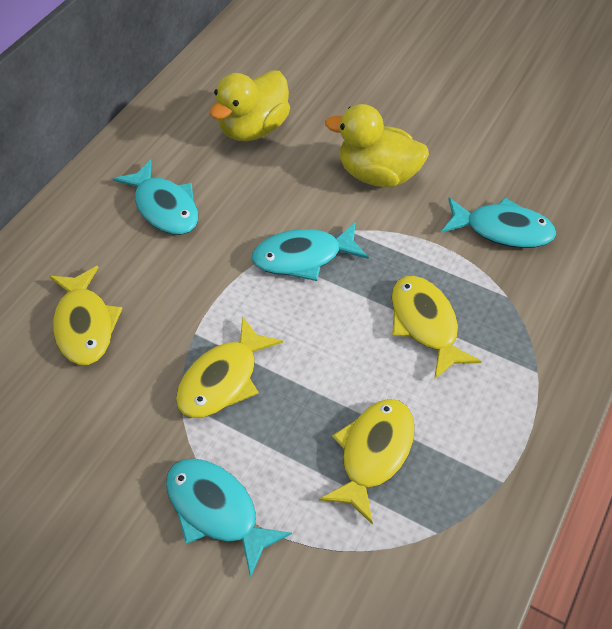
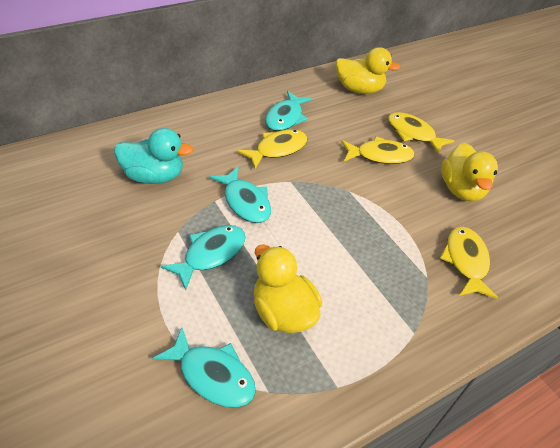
turquoise duck: 0 -> 1
yellow duck: 2 -> 3

